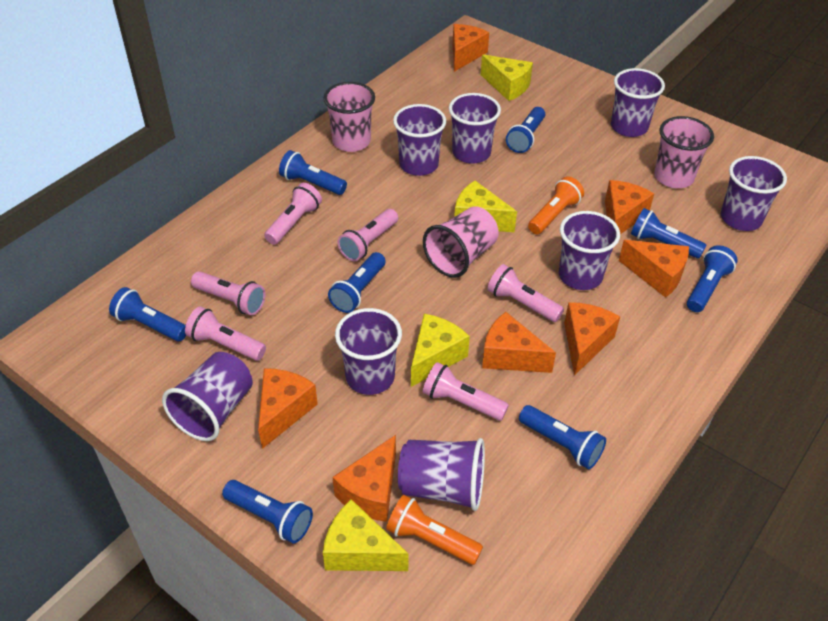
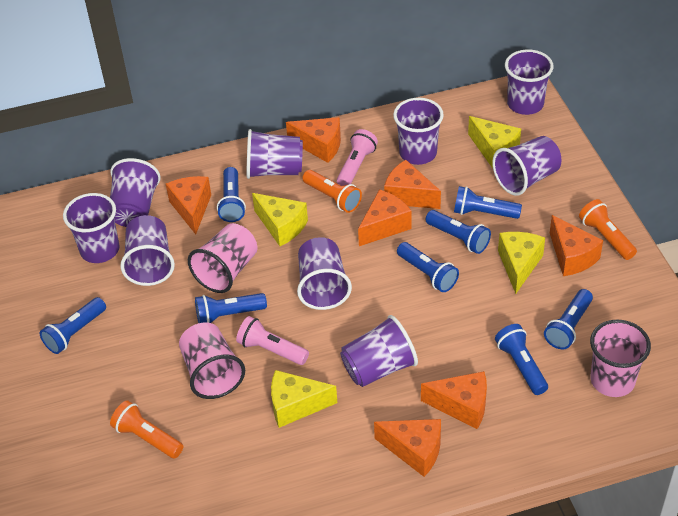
orange flashlight: 2 -> 3
pink flashlight: 6 -> 2
purple cup: 8 -> 9

